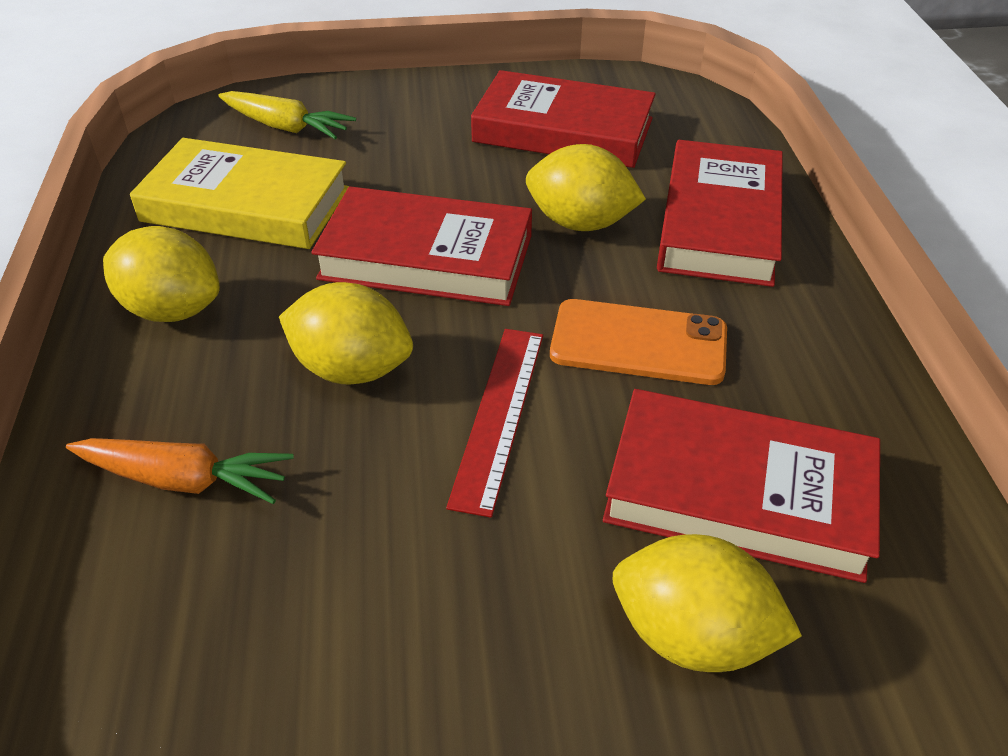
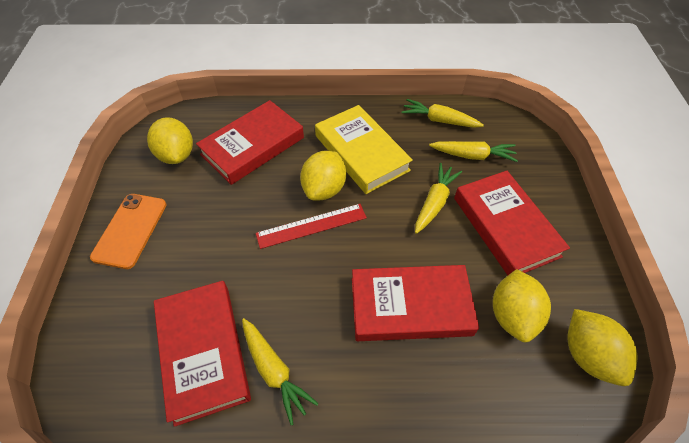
orange carrot: 1 -> 0
yellow carrot: 1 -> 4

